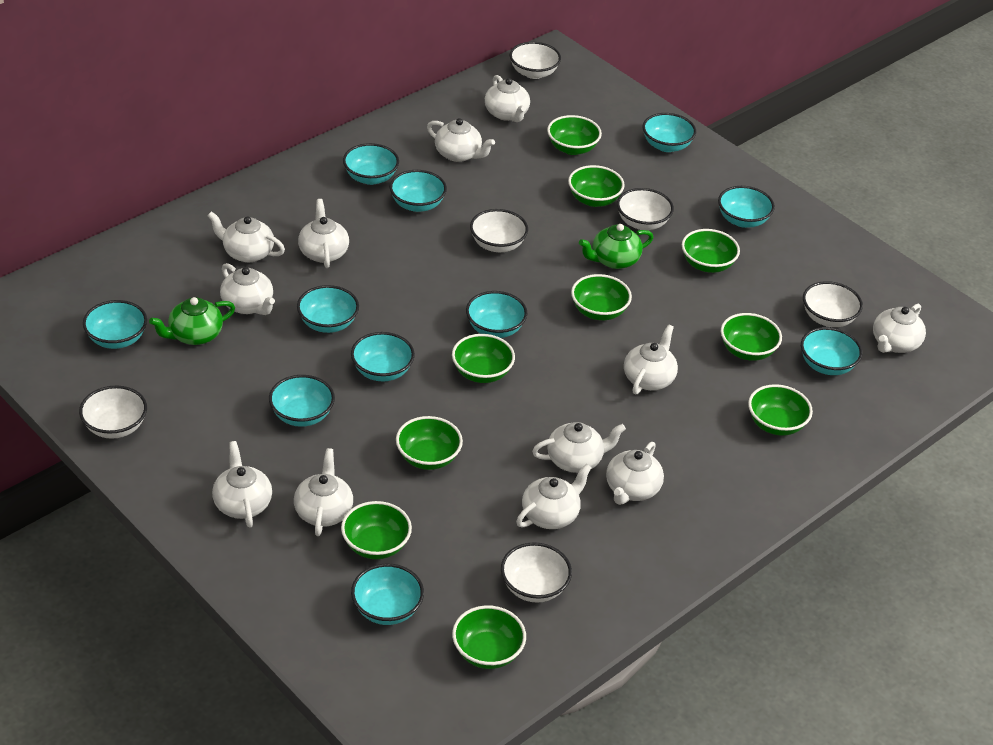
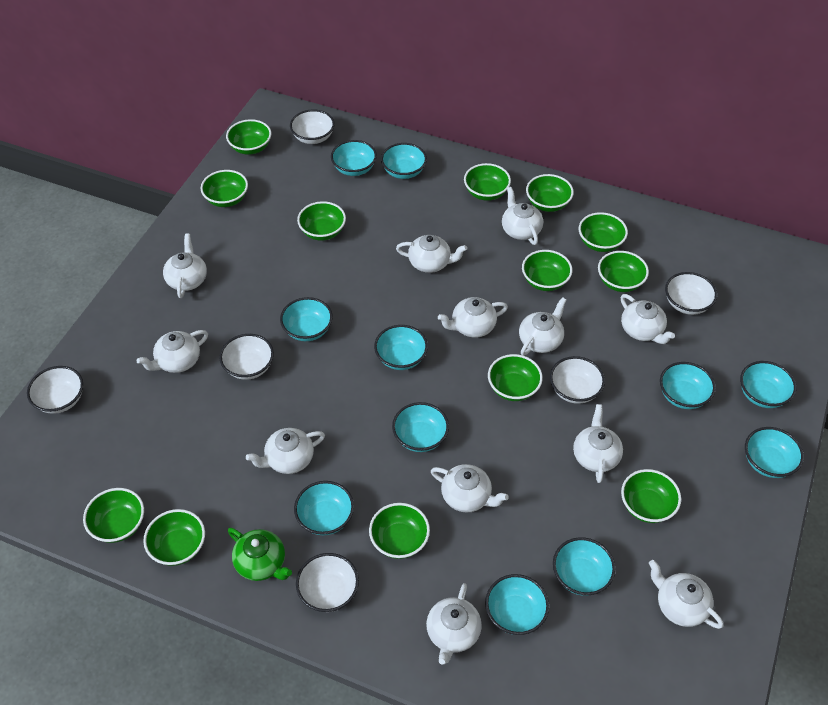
green bowl: 10 -> 13
green teapot: 2 -> 1

